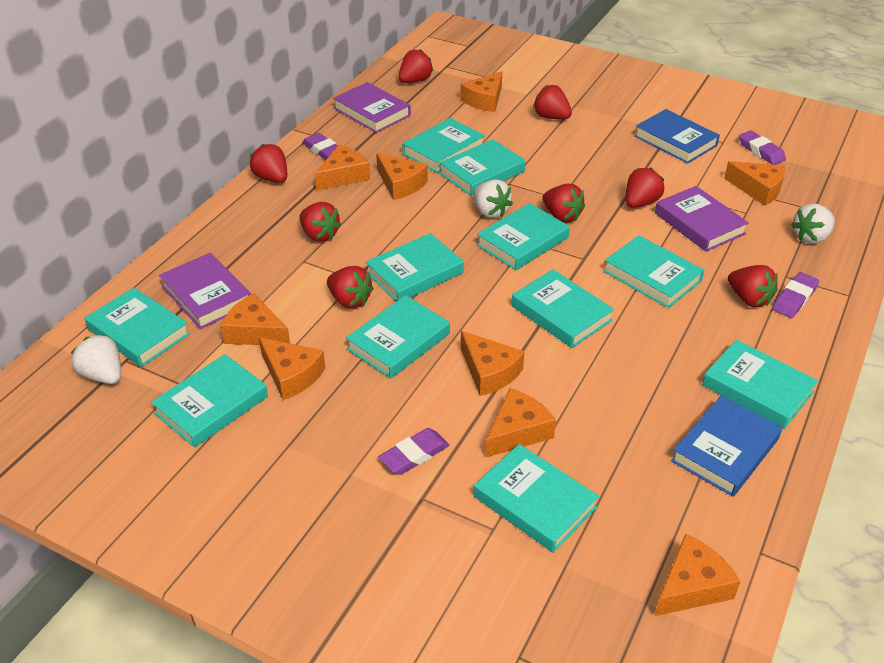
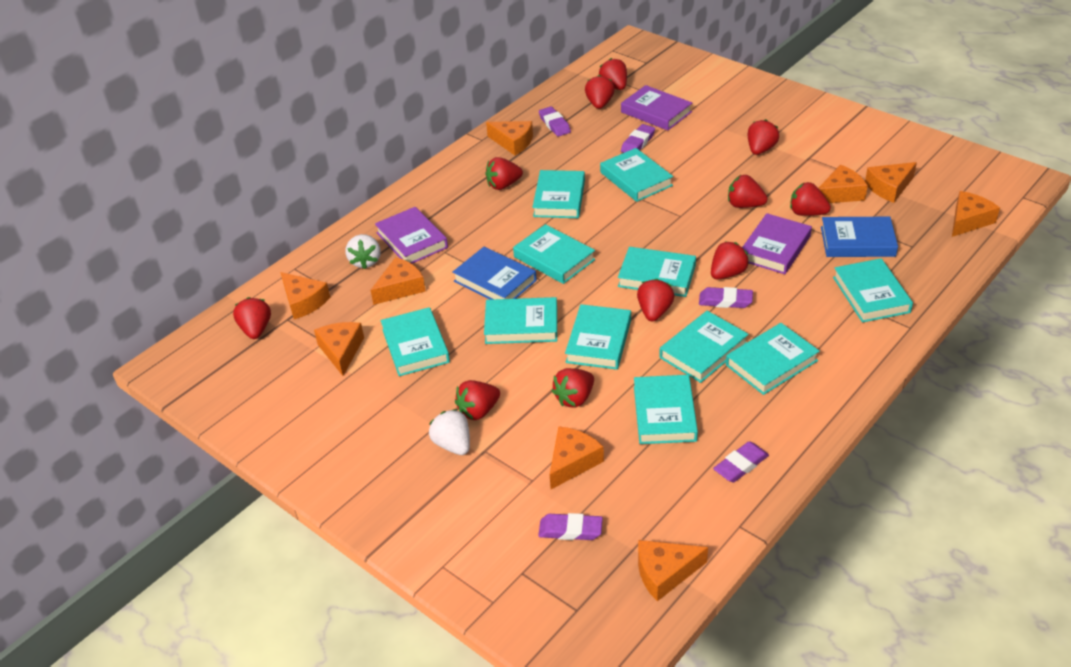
purple eraser: 4 -> 5
red strawberry: 8 -> 11
white strawberry: 3 -> 2

